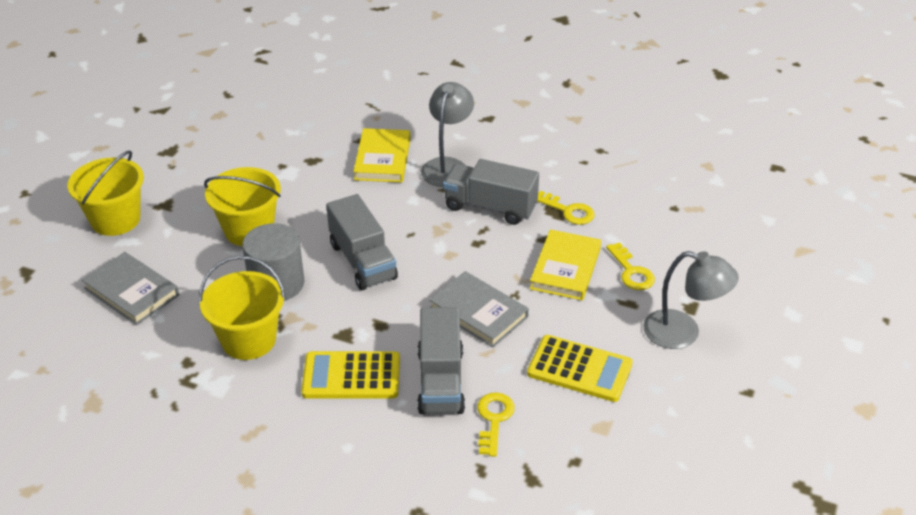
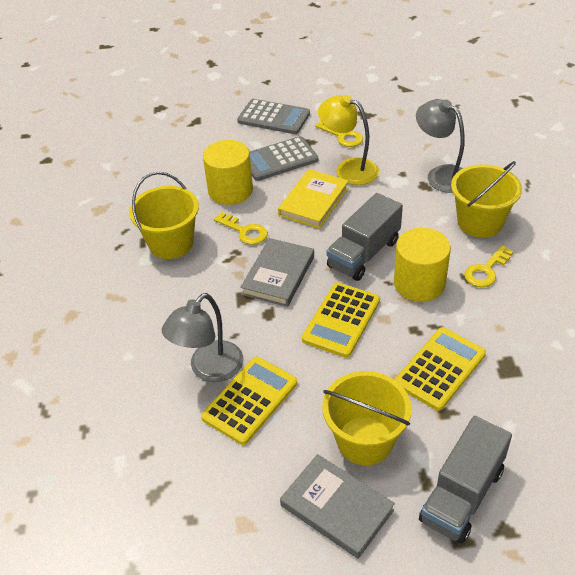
grey calculator: 0 -> 2
grey cylinder: 1 -> 0
grey truck: 3 -> 2
yellow book: 2 -> 1
yellow calculator: 2 -> 3
yellow cylinder: 0 -> 2
yellow lamp: 0 -> 1

